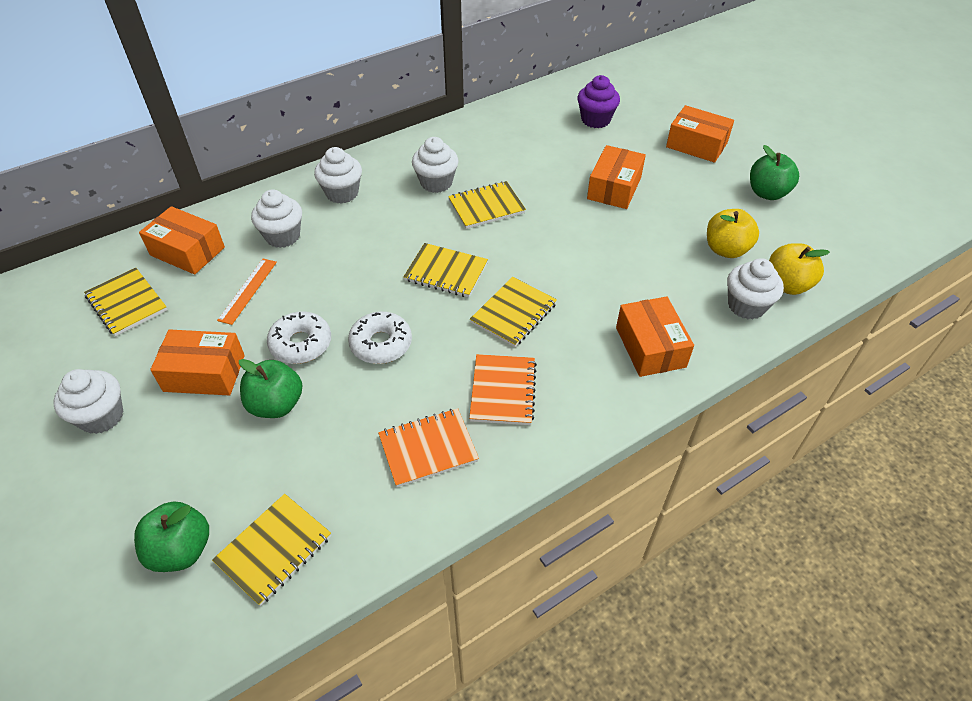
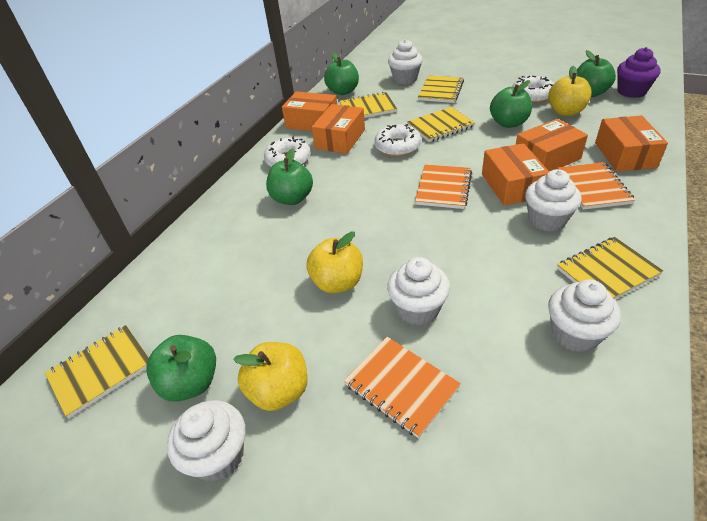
green apple: 3 -> 5
orange notebook: 2 -> 3
orange ruler: 1 -> 0
white donut: 2 -> 3
yellow apple: 2 -> 3

